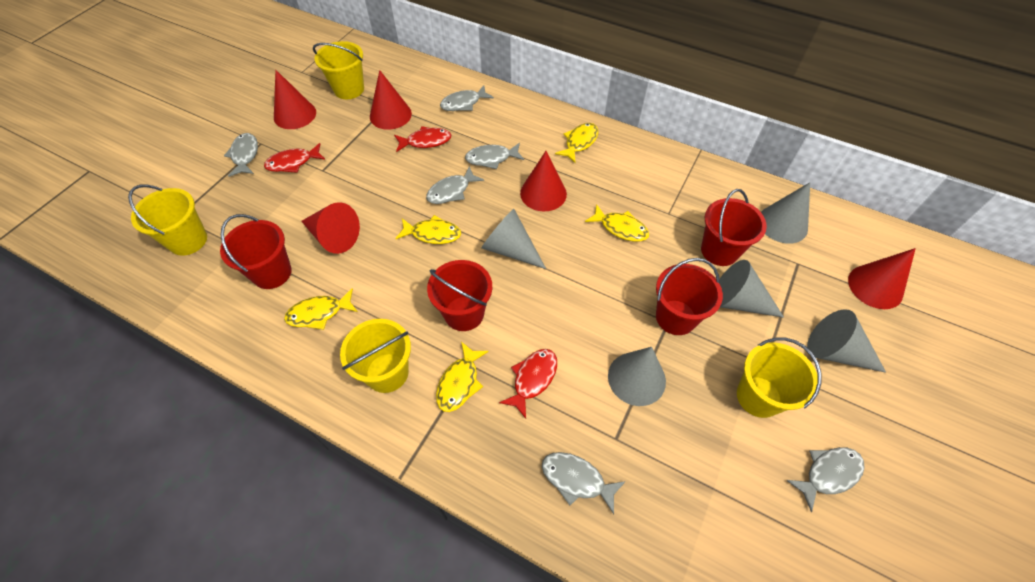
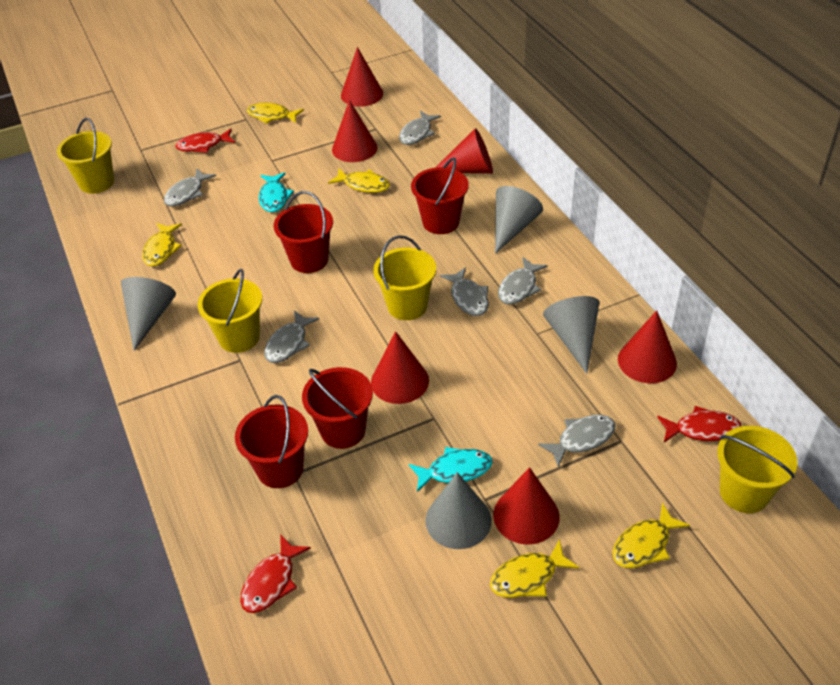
grey cone: 5 -> 4
red cone: 5 -> 6
turquoise fish: 0 -> 2

